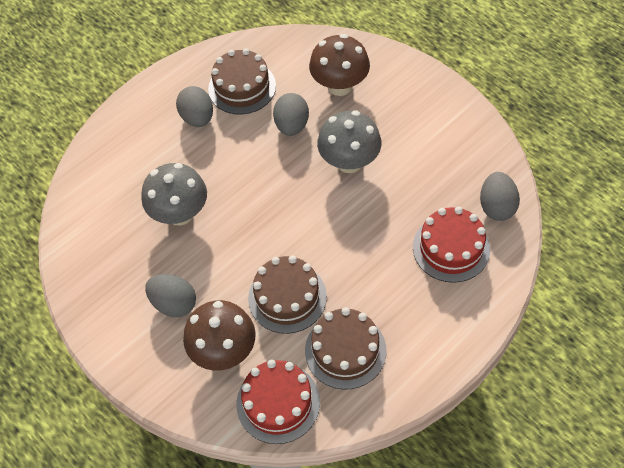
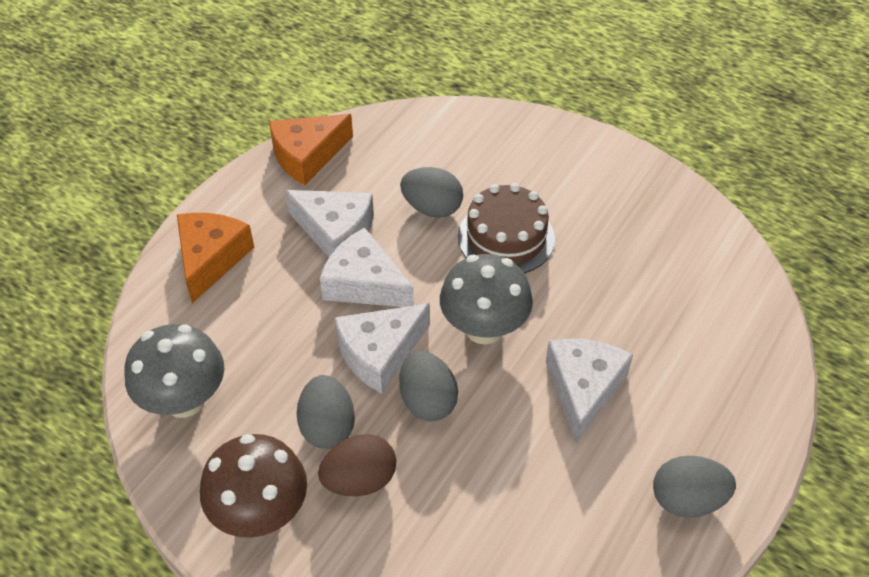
brown cake: 3 -> 1
brown egg: 0 -> 1
brown mushroom: 2 -> 1
orange cheese: 0 -> 2
red cake: 2 -> 0
white cheese: 0 -> 4

